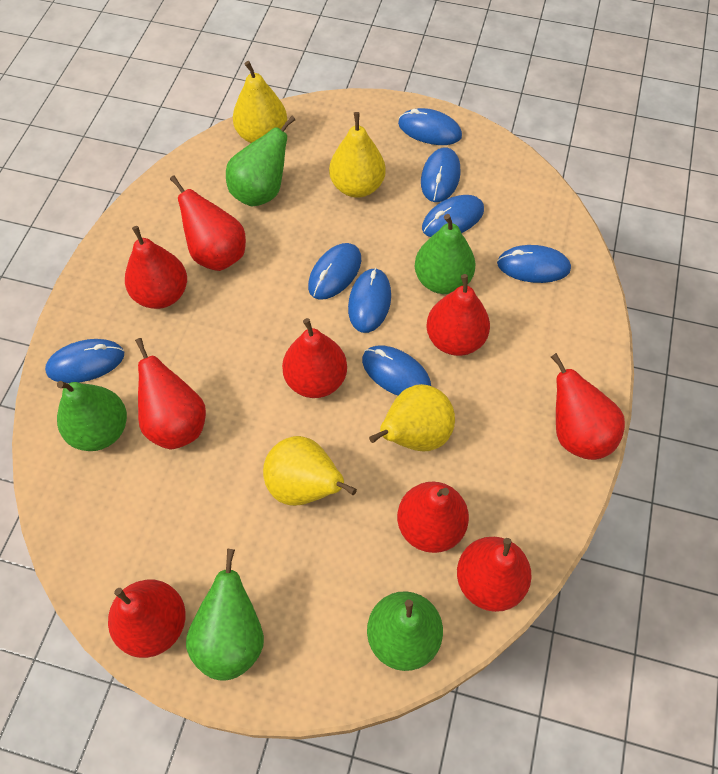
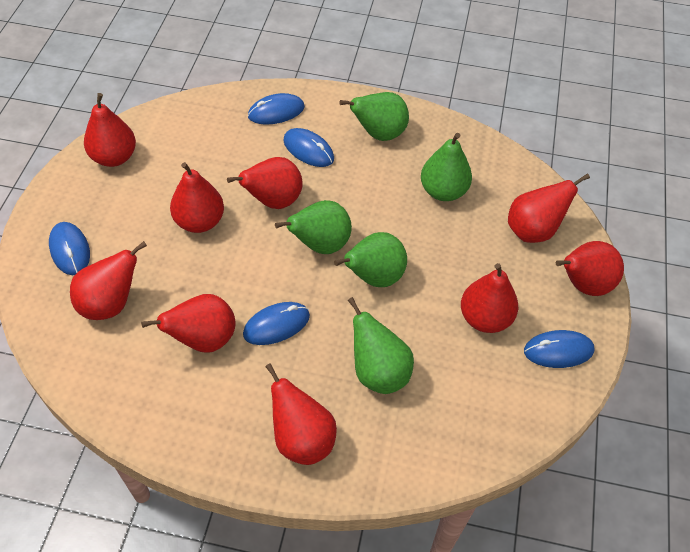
blue mouse: 8 -> 5
yellow pear: 4 -> 0

